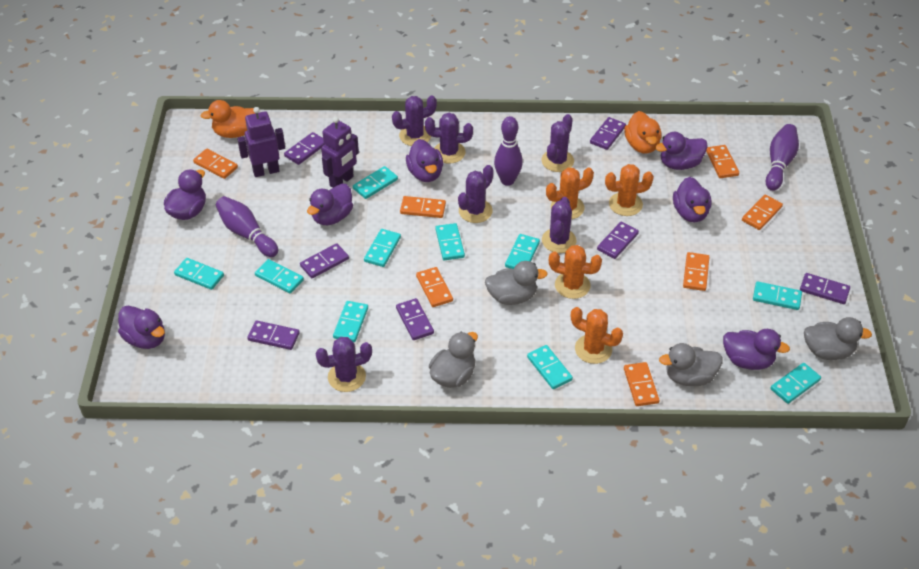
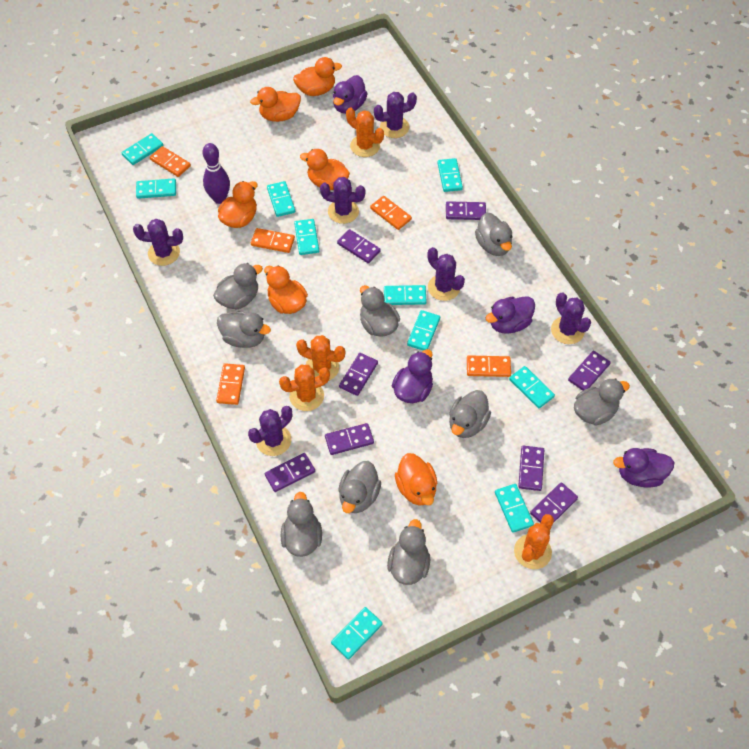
grey duck: 4 -> 9
orange domino: 7 -> 5
orange duck: 2 -> 6
purple bowling pin: 3 -> 1
purple domino: 7 -> 8
purple duck: 7 -> 4
purple robot: 2 -> 0

